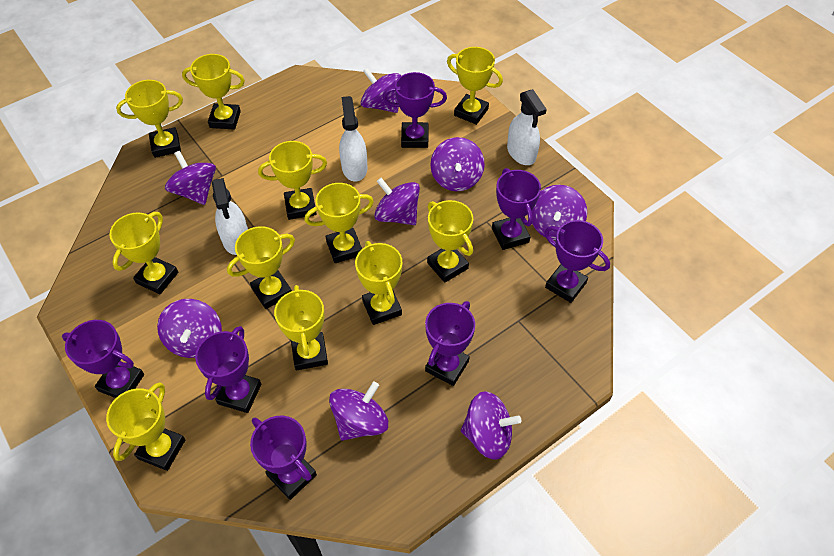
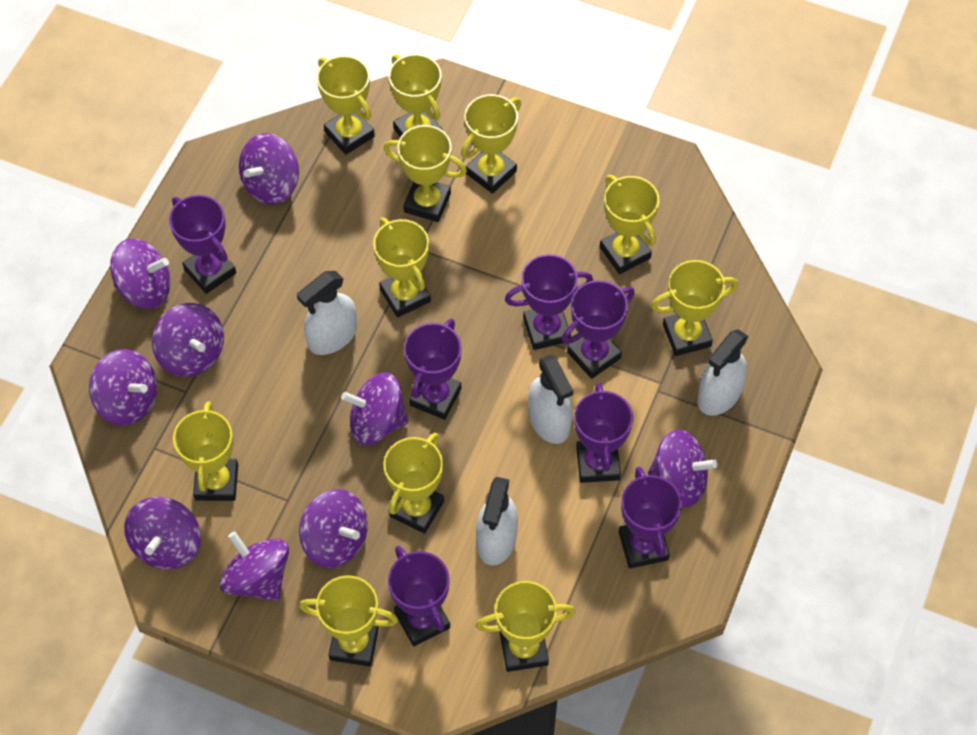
purple spinning top: 8 -> 9
white spray bottle: 3 -> 4

